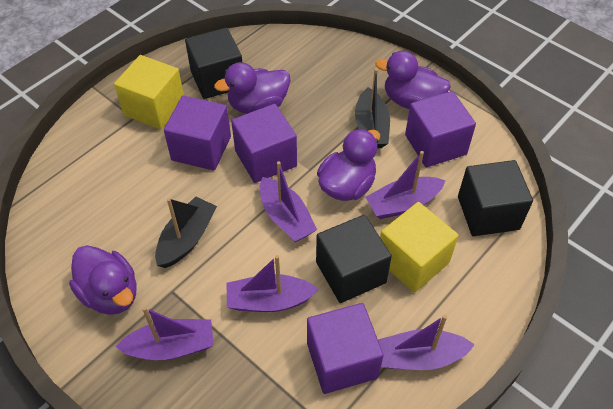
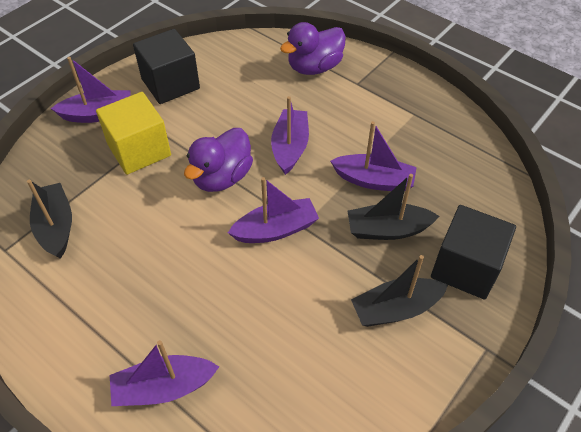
black boat: 2 -> 3
black cube: 3 -> 2
purple cube: 4 -> 0
purple duck: 4 -> 2
yellow cube: 2 -> 1

